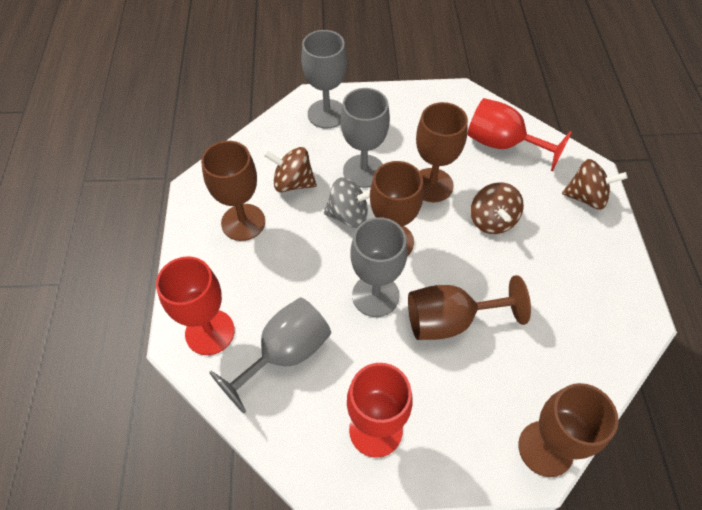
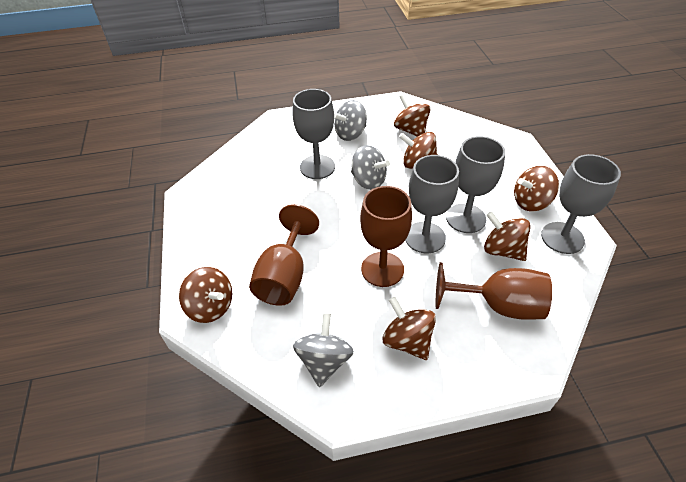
brown goblet: 5 -> 3
brown spinning top: 3 -> 6
grey spinning top: 1 -> 3
red goblet: 3 -> 0

